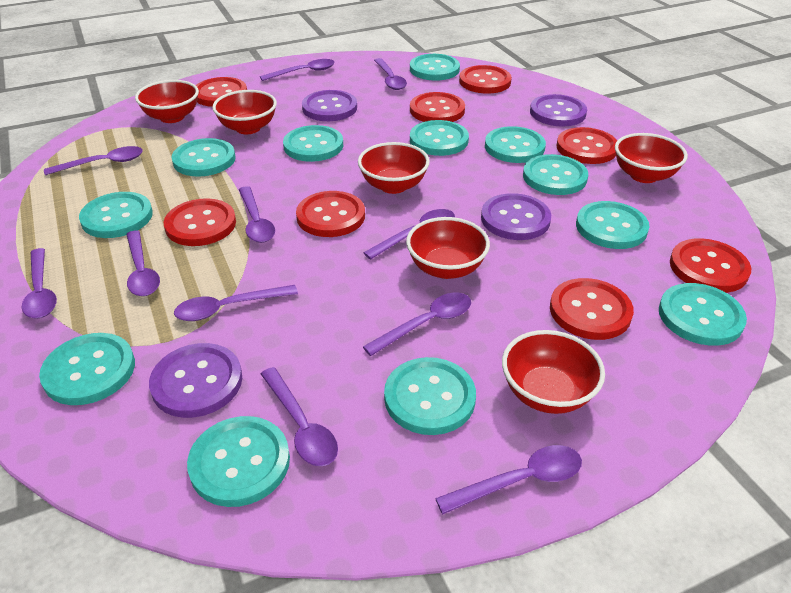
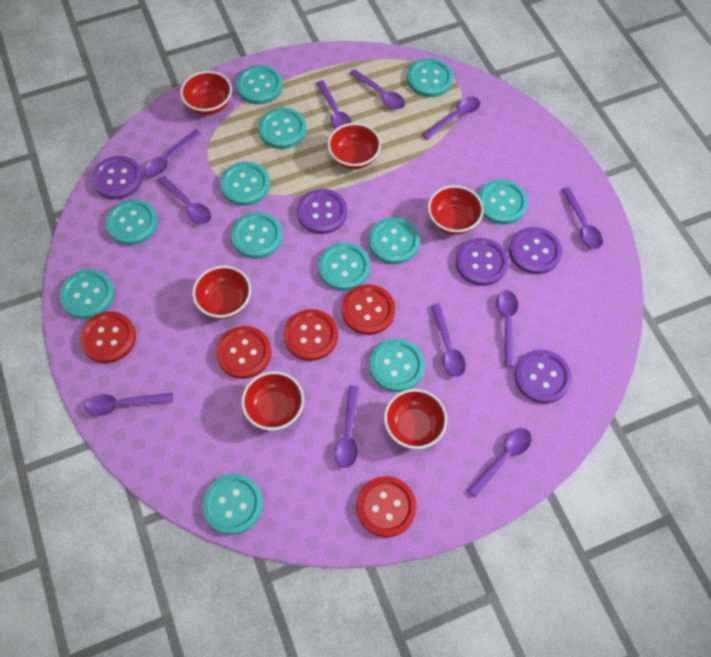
purple button: 4 -> 5
red button: 8 -> 5

